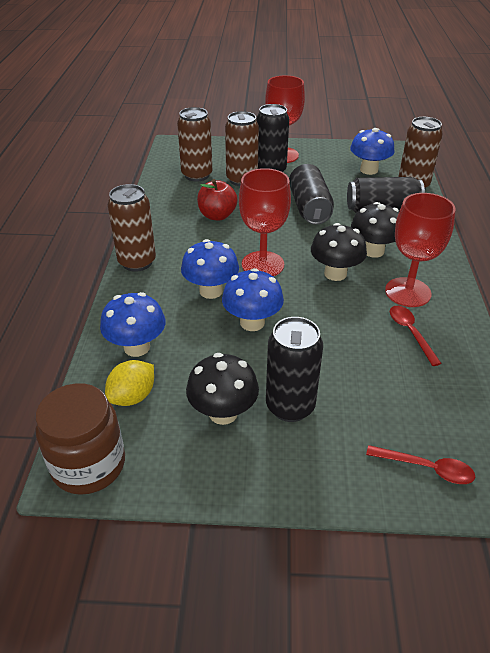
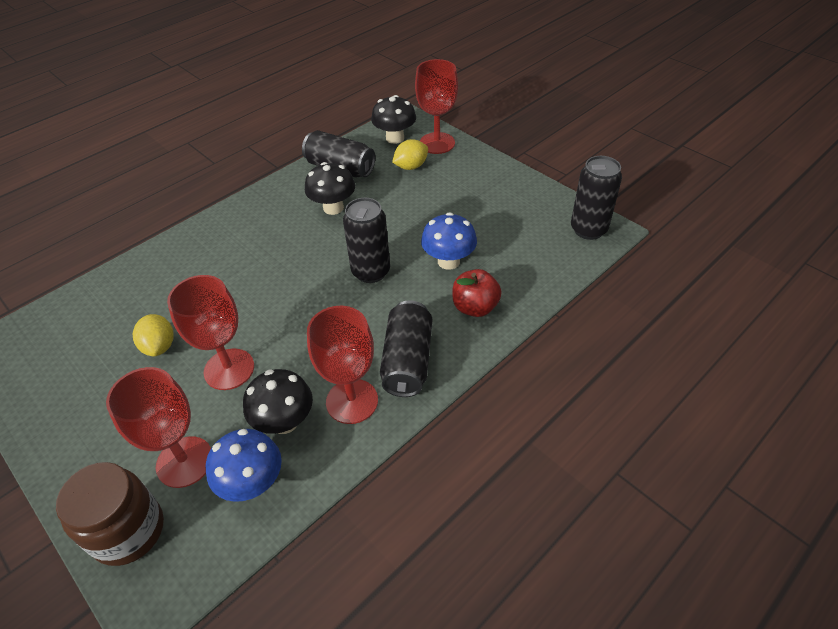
blue mushroom: 4 -> 2
brown can: 4 -> 0
red goblet: 3 -> 4
red spoon: 2 -> 0
yellow lemon: 1 -> 2

